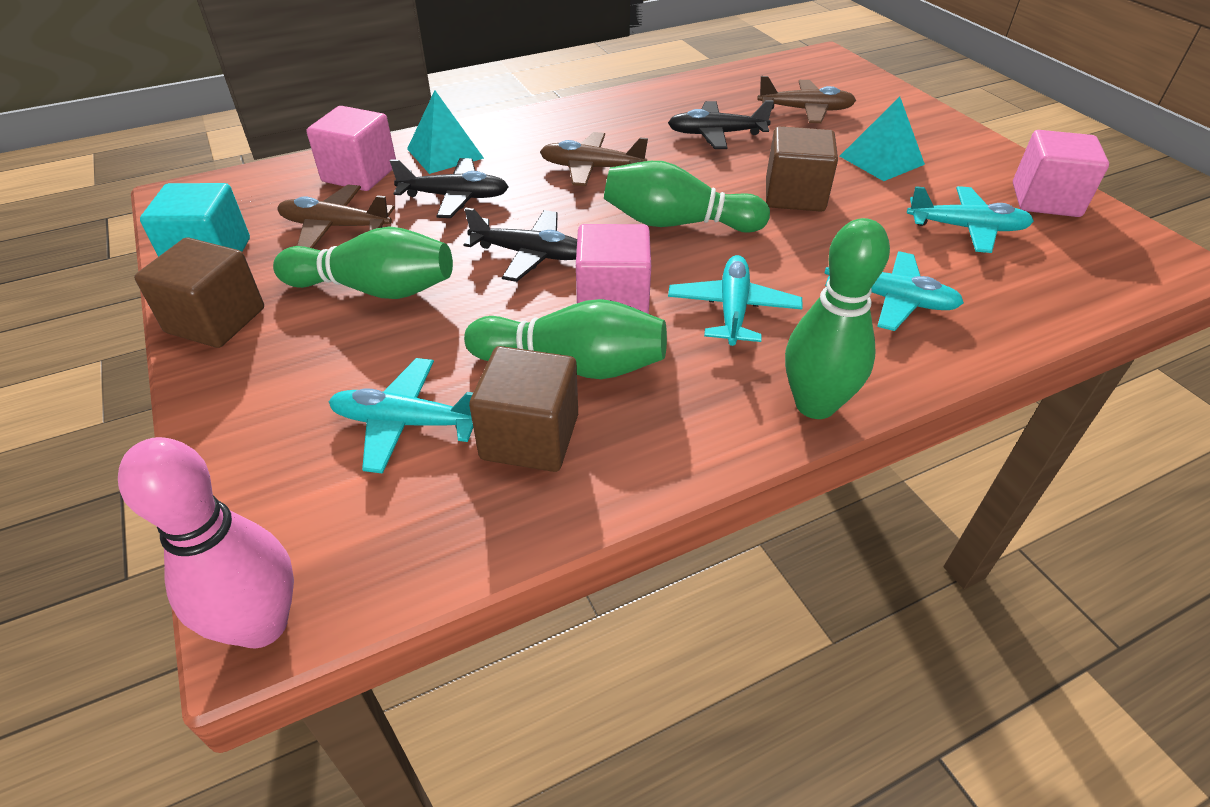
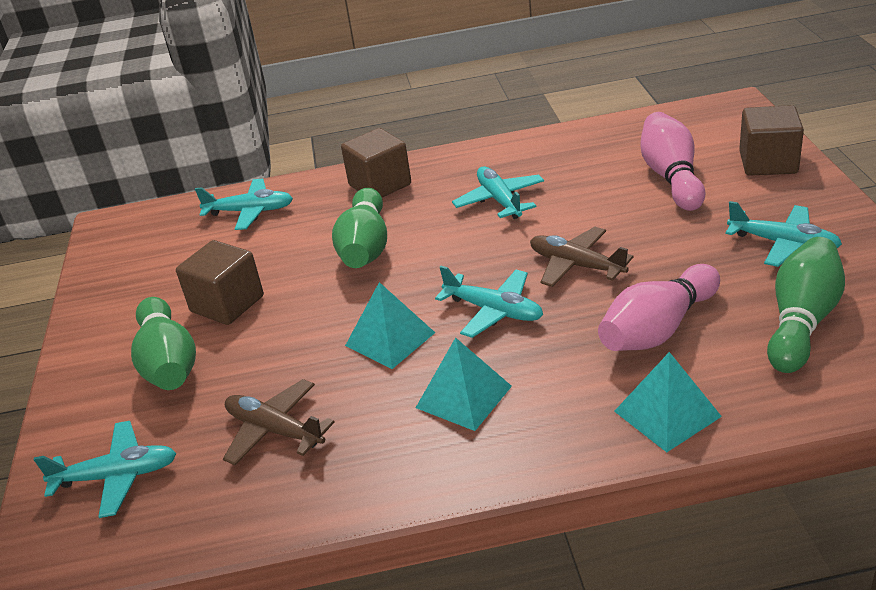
black plane: 3 -> 0
brown plane: 3 -> 2
green bowling pin: 4 -> 3
pink bowling pin: 1 -> 2
pink cube: 3 -> 0
turquoise cube: 1 -> 0
turquoise plane: 4 -> 5
turquoise pyramid: 2 -> 3

